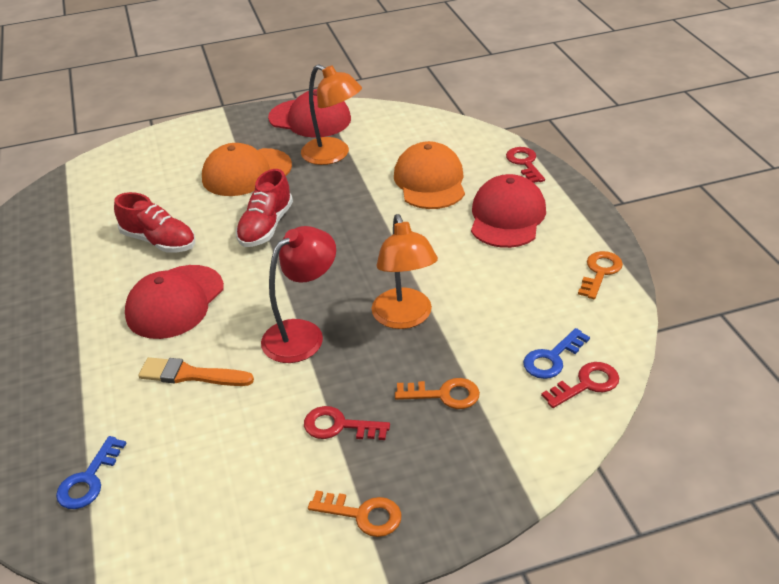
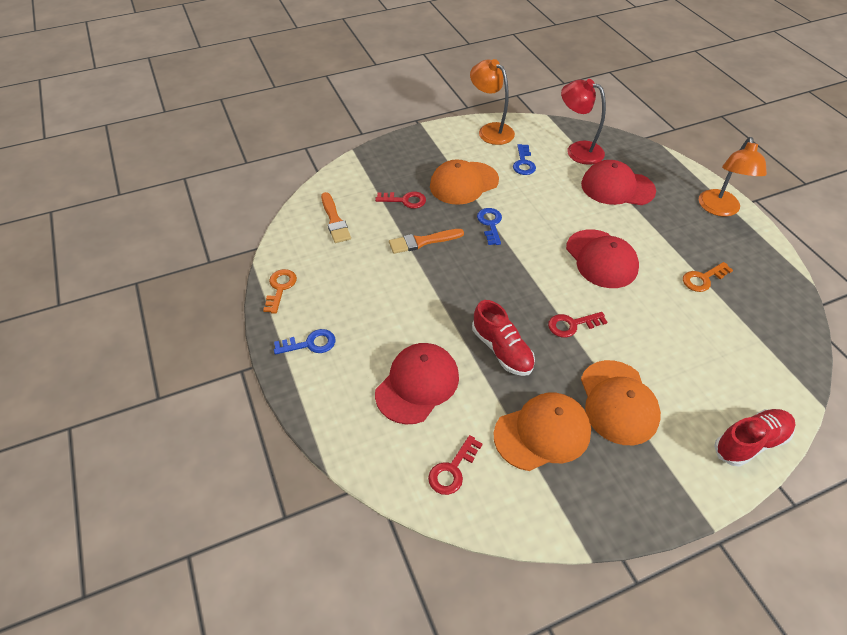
blue key: 2 -> 3
orange brush: 1 -> 2
orange cap: 2 -> 3
orange key: 3 -> 2

